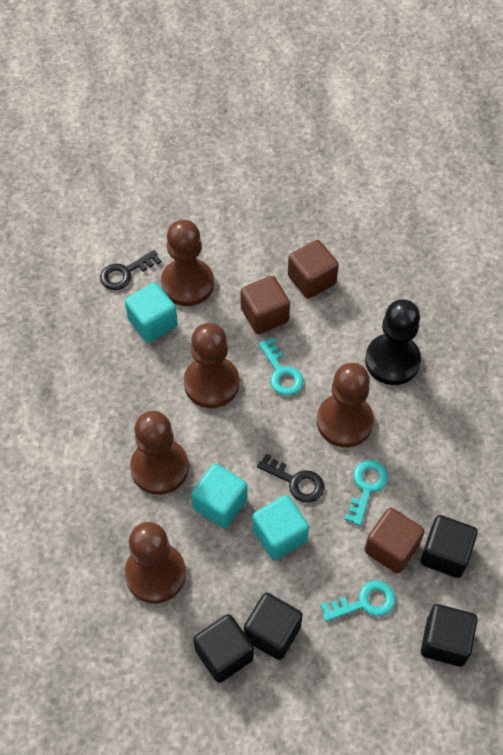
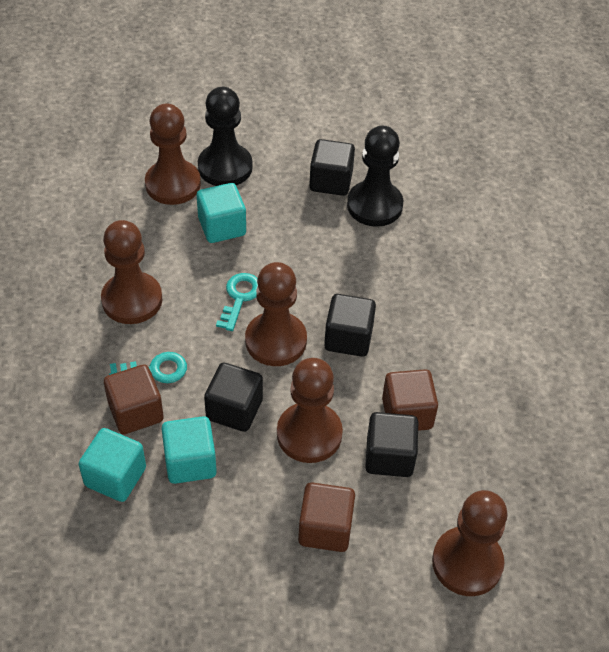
black key: 2 -> 0
black pawn: 1 -> 2
turquoise key: 3 -> 2

